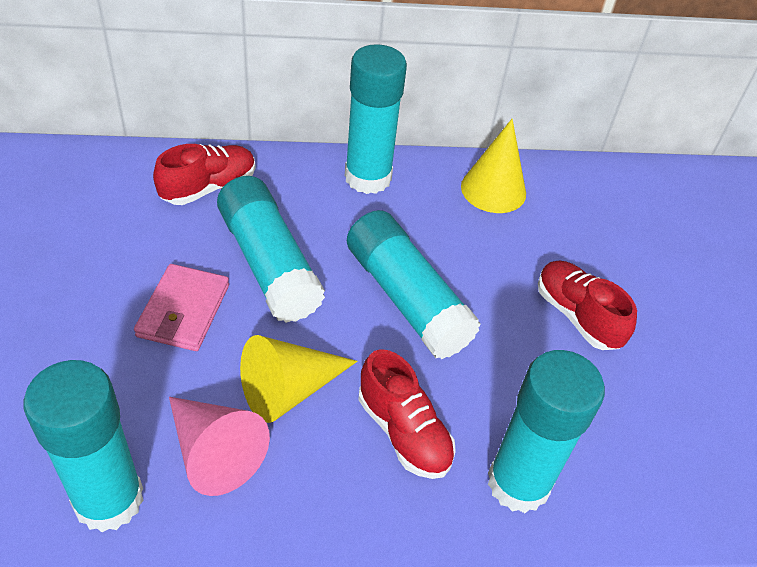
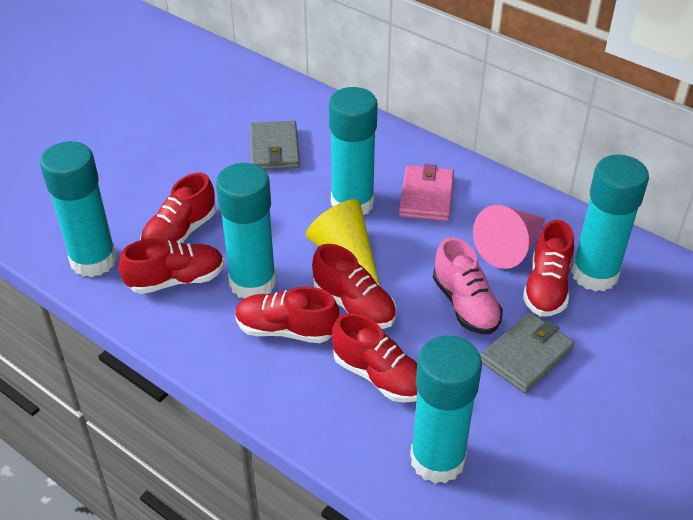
grey wallet: 0 -> 2
pink shoe: 0 -> 1
red shoe: 3 -> 6
yellow cone: 2 -> 1

